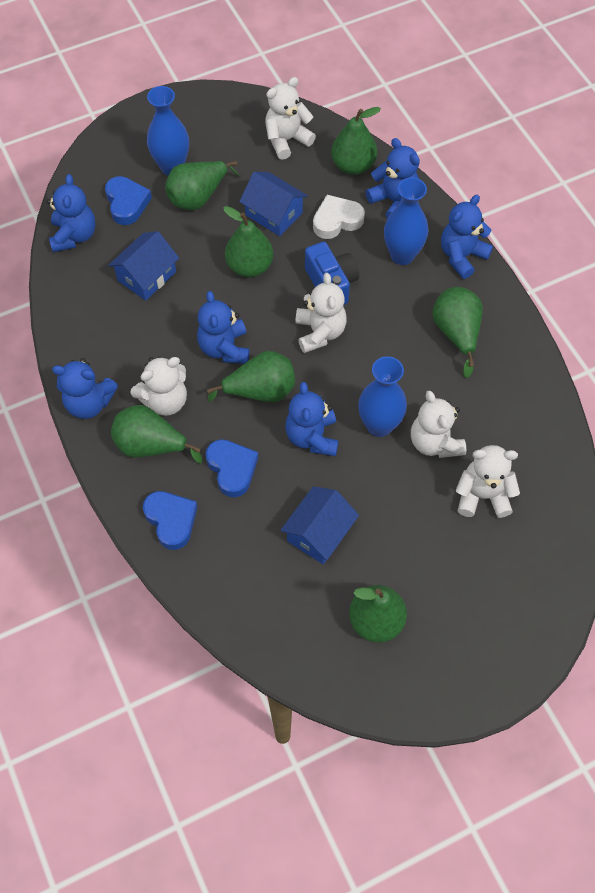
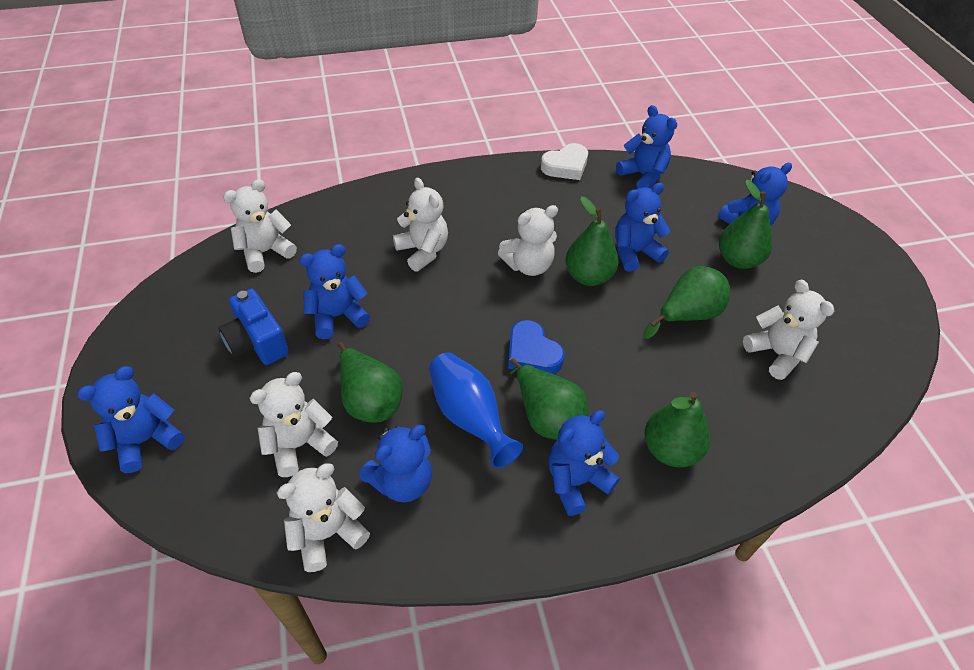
blue heart: 3 -> 1
blue house: 3 -> 0
blue teddy bear: 6 -> 7
blue vase: 3 -> 1
green pear: 7 -> 6
white teddy bear: 5 -> 6

